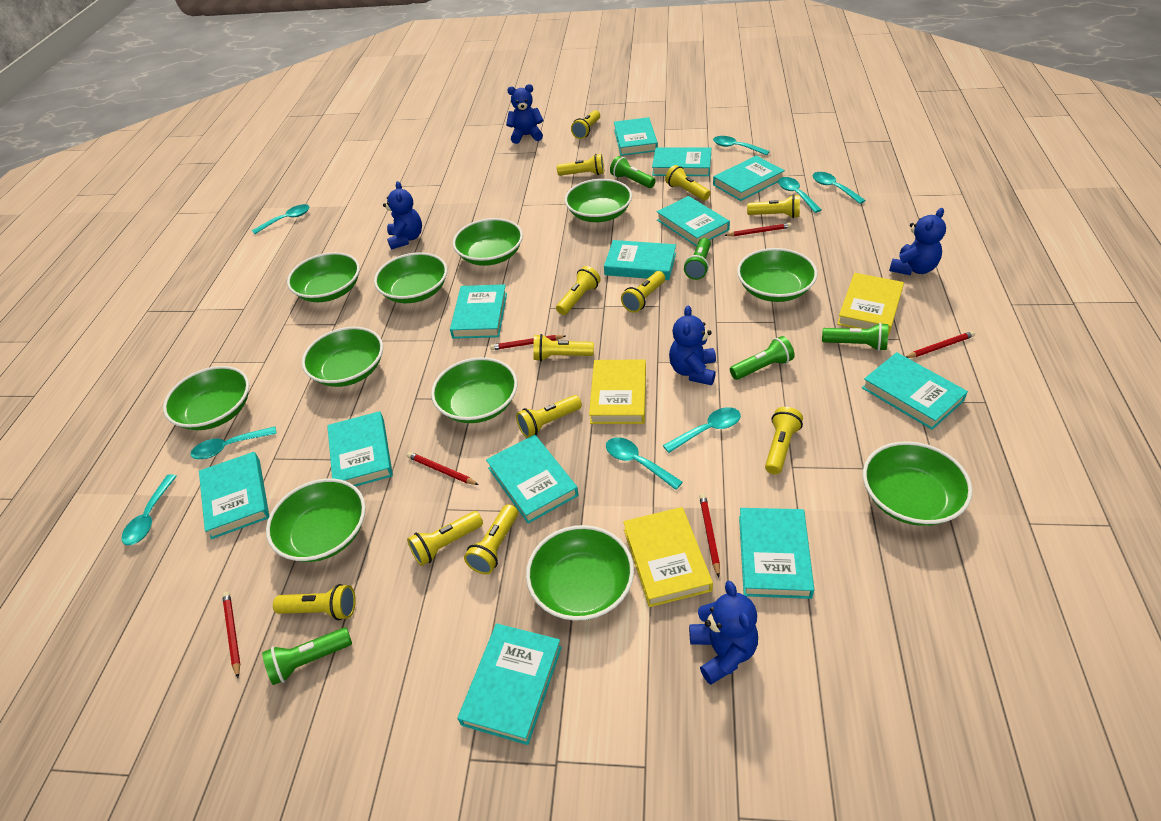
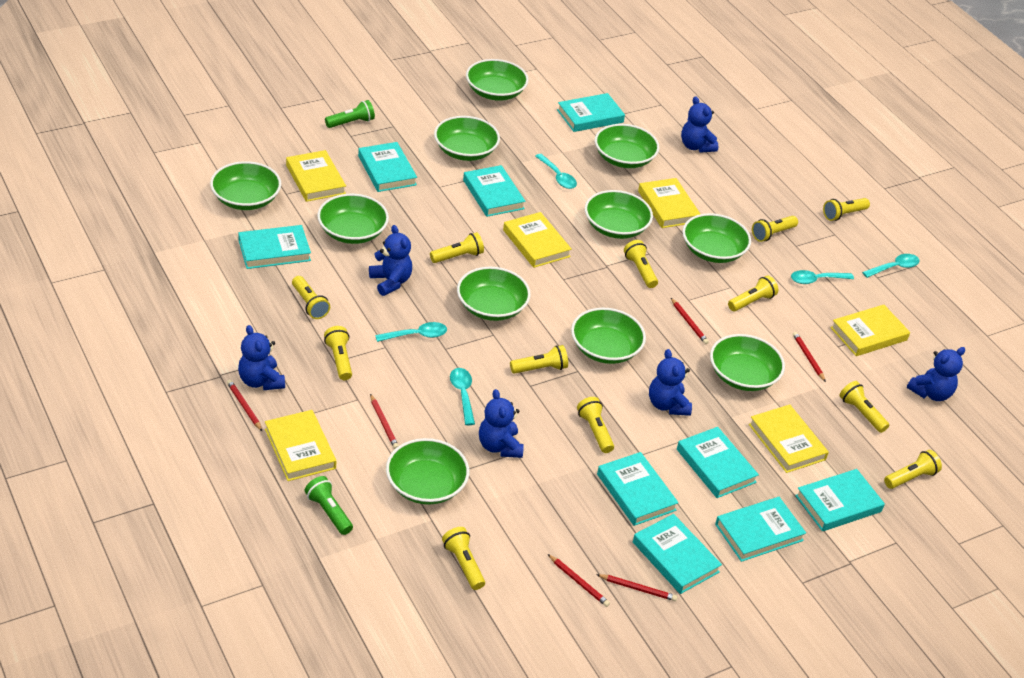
blue teddy bear: 5 -> 6
green flashlight: 5 -> 2
turquoise book: 12 -> 9
turquoise spoon: 8 -> 5
yellow book: 3 -> 6

